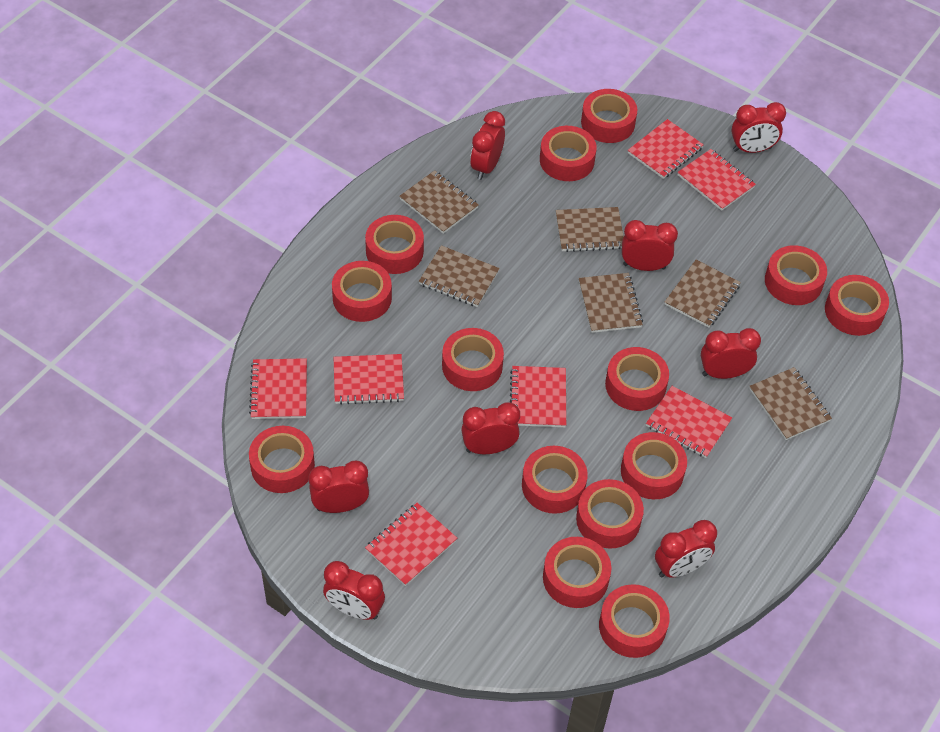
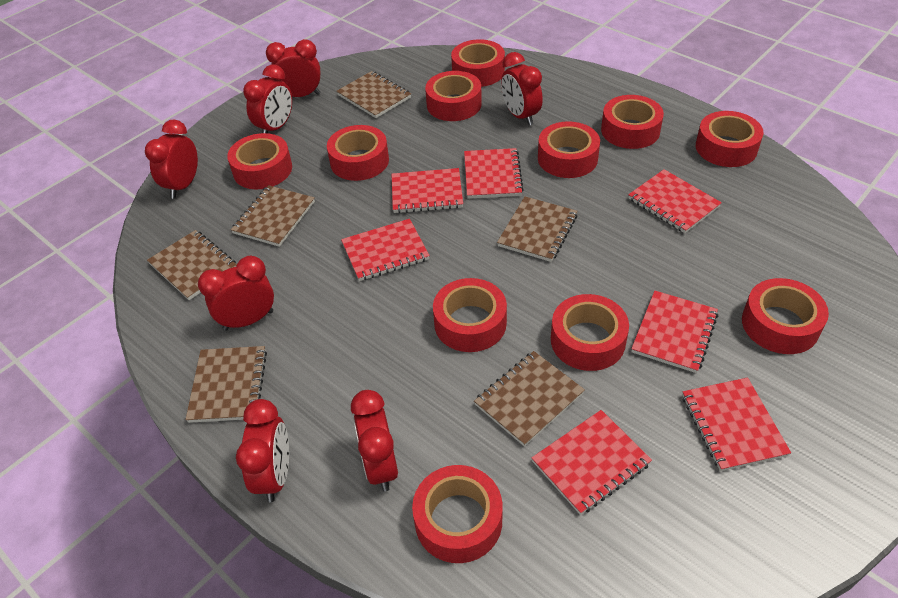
red clock: 8 -> 7
red tape: 14 -> 11

